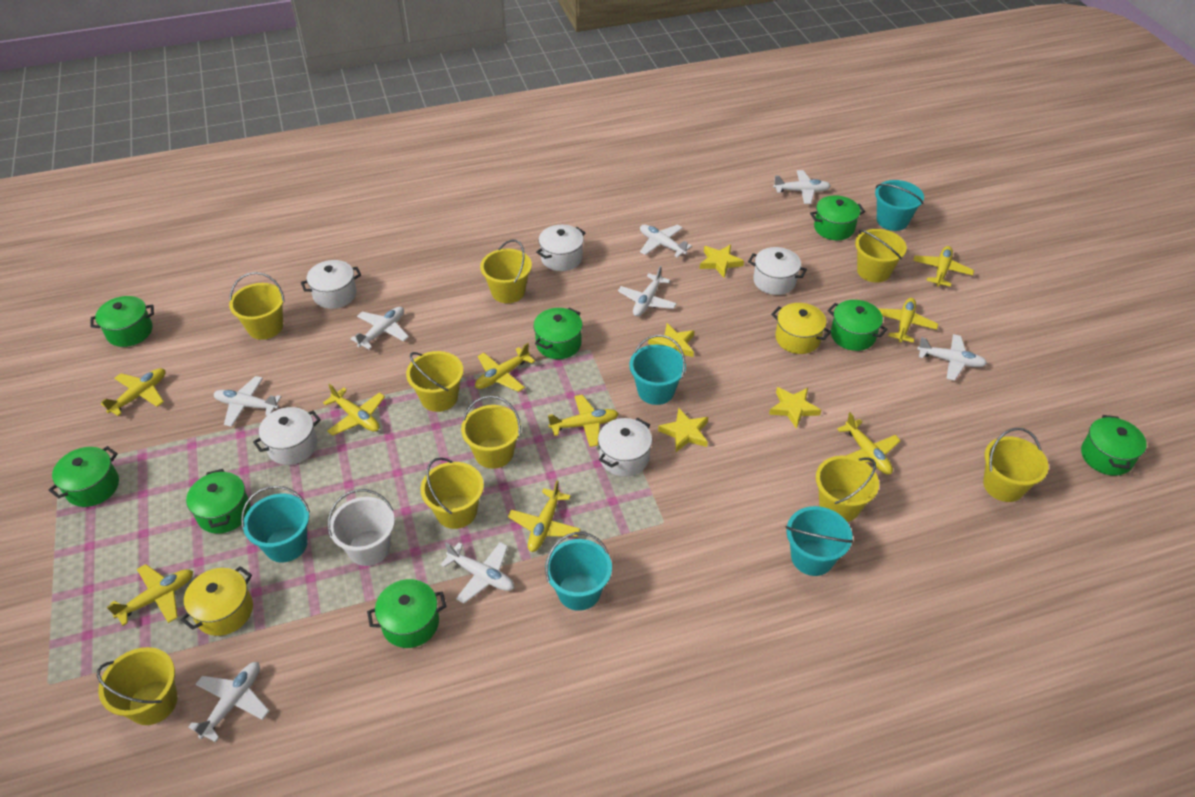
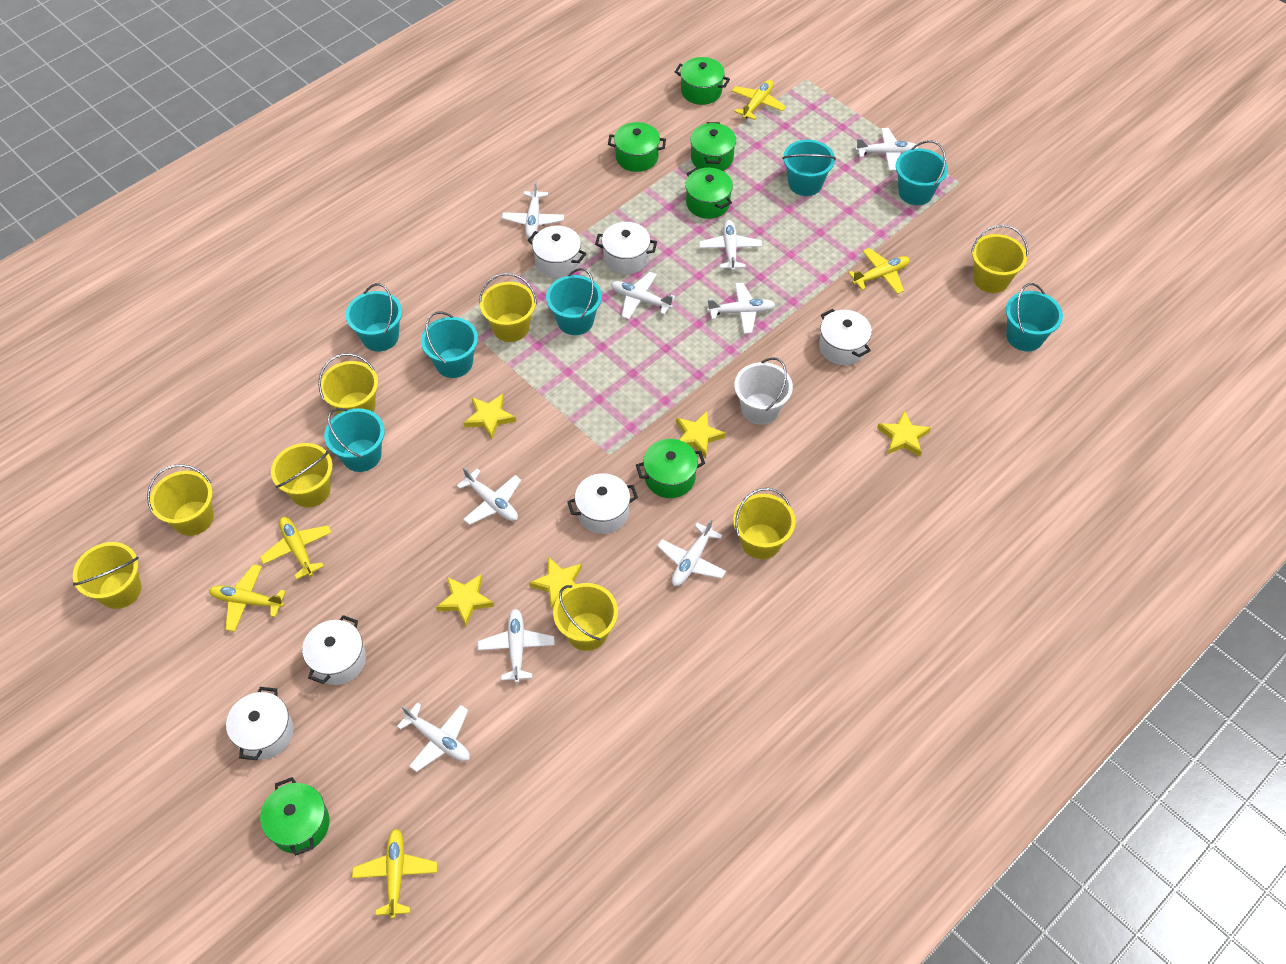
green pot: 8 -> 6
turquoise bucket: 5 -> 7
white plane: 8 -> 9
white pot: 5 -> 6
yellow bucket: 9 -> 8
yellow plane: 9 -> 5
yellow pot: 2 -> 0
yellow star: 4 -> 5

